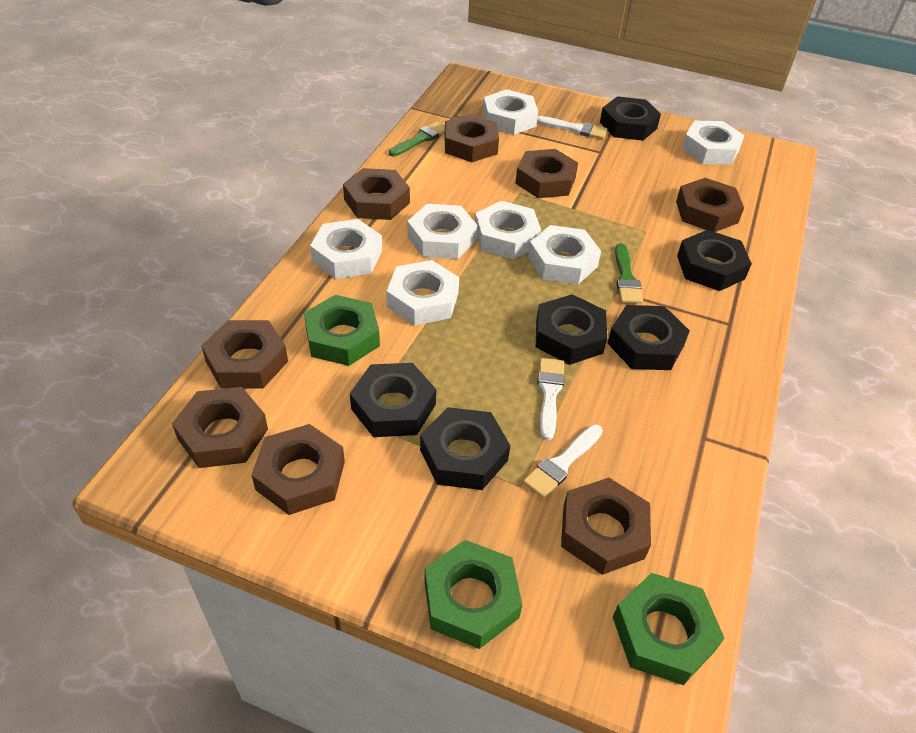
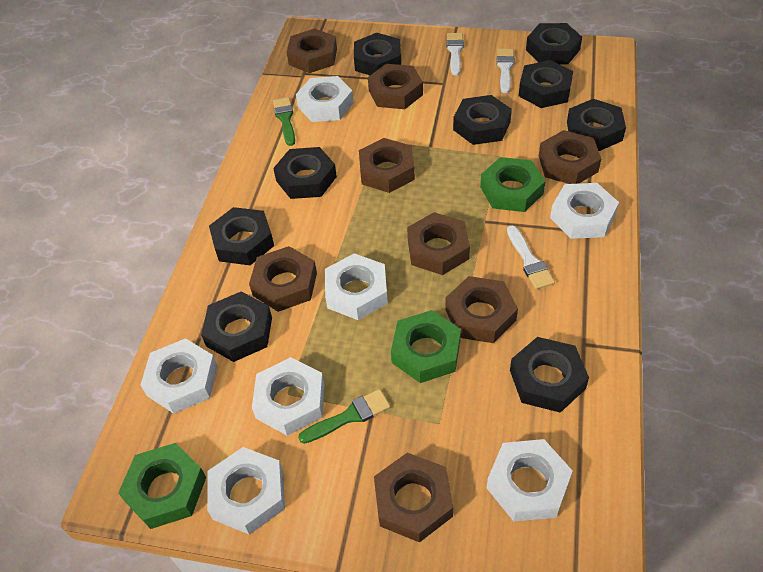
black nut: 6 -> 9

